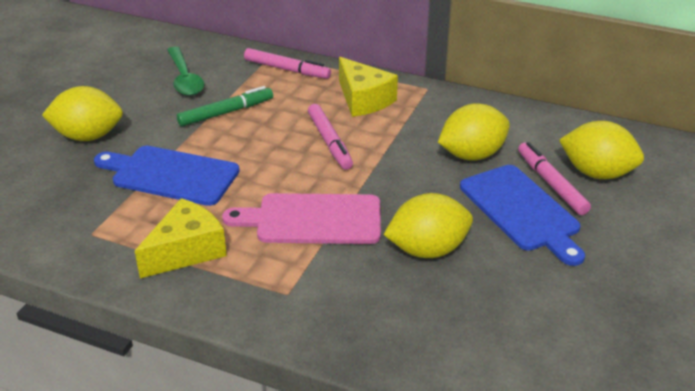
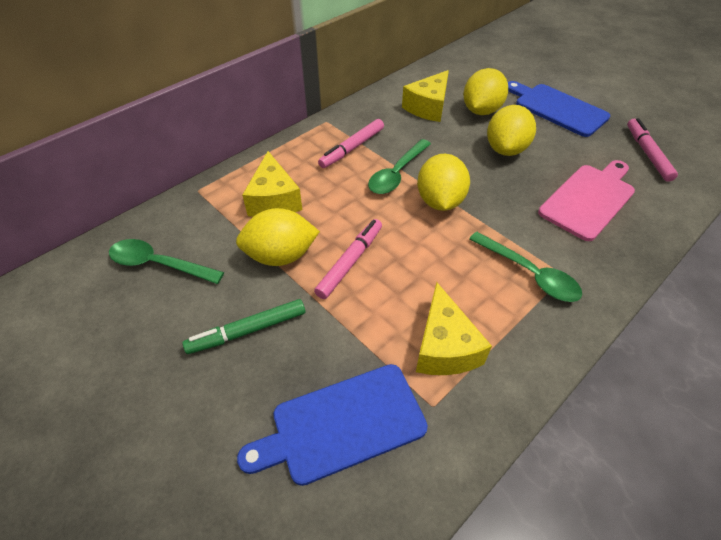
green spoon: 1 -> 3
yellow cheese: 2 -> 3

